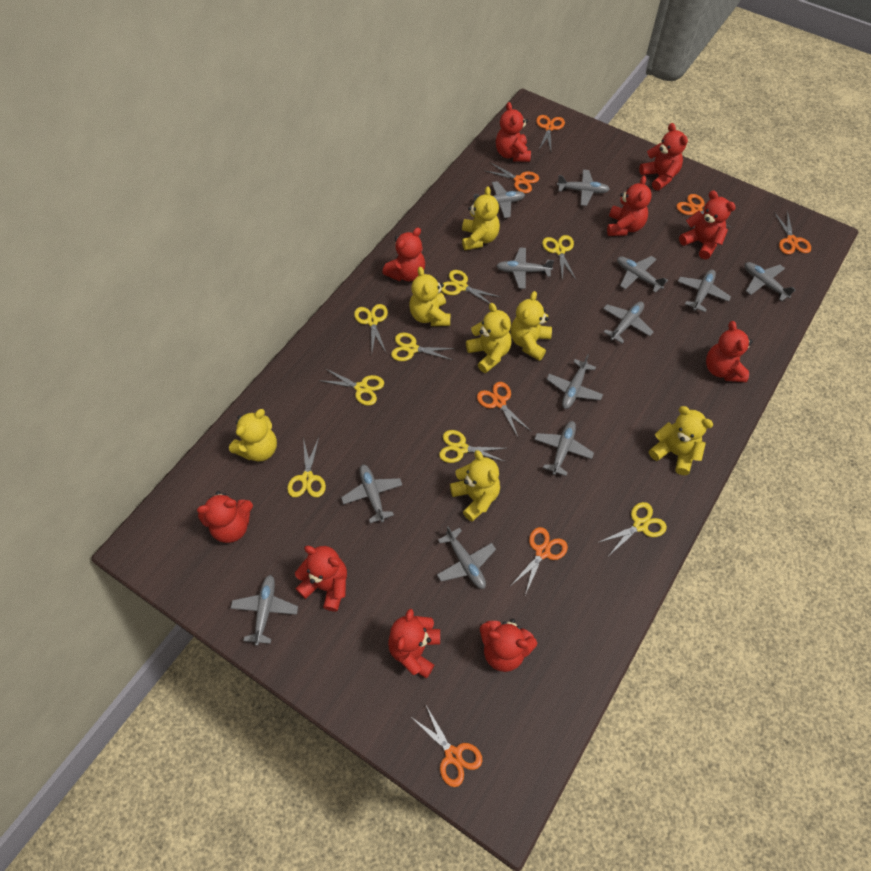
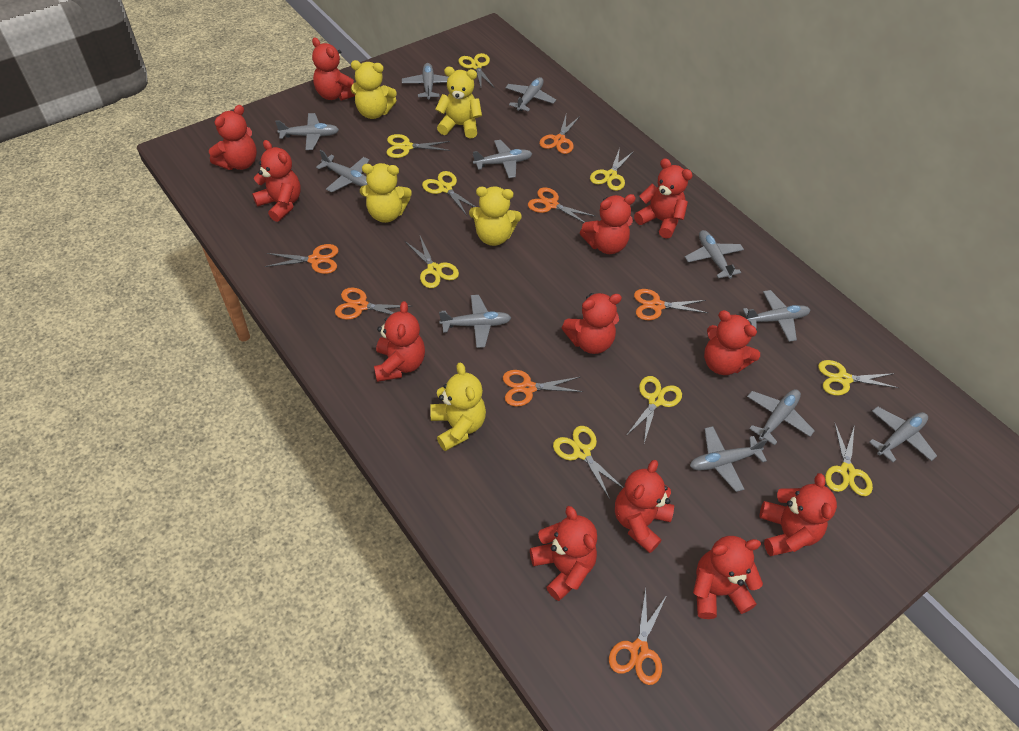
grey plane: 12 -> 11
red teddy bear: 10 -> 12
yellow scissors: 8 -> 9
yellow teddy bear: 7 -> 5

